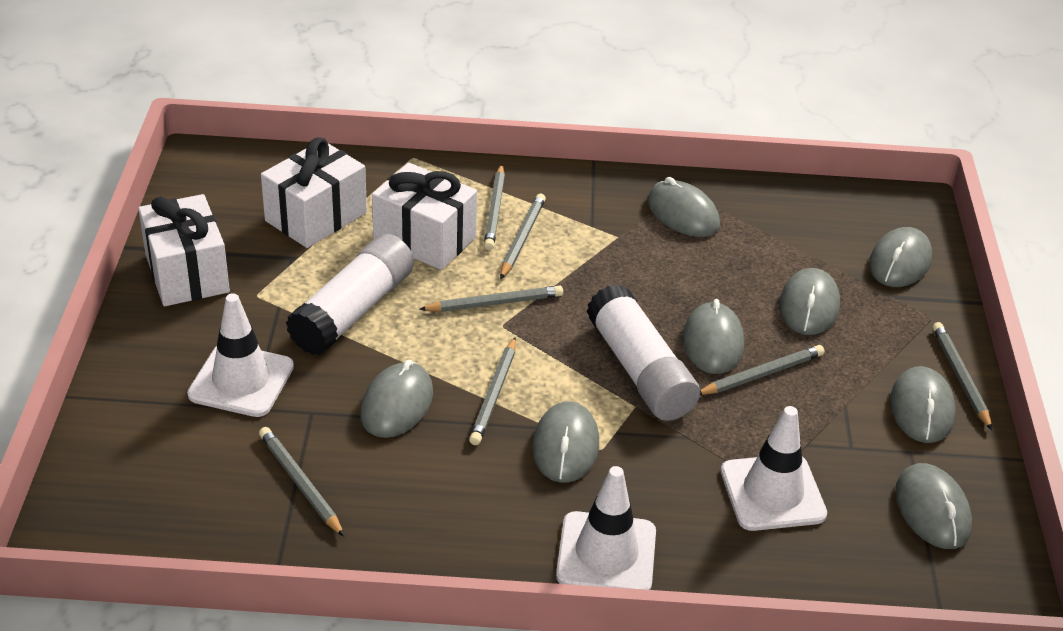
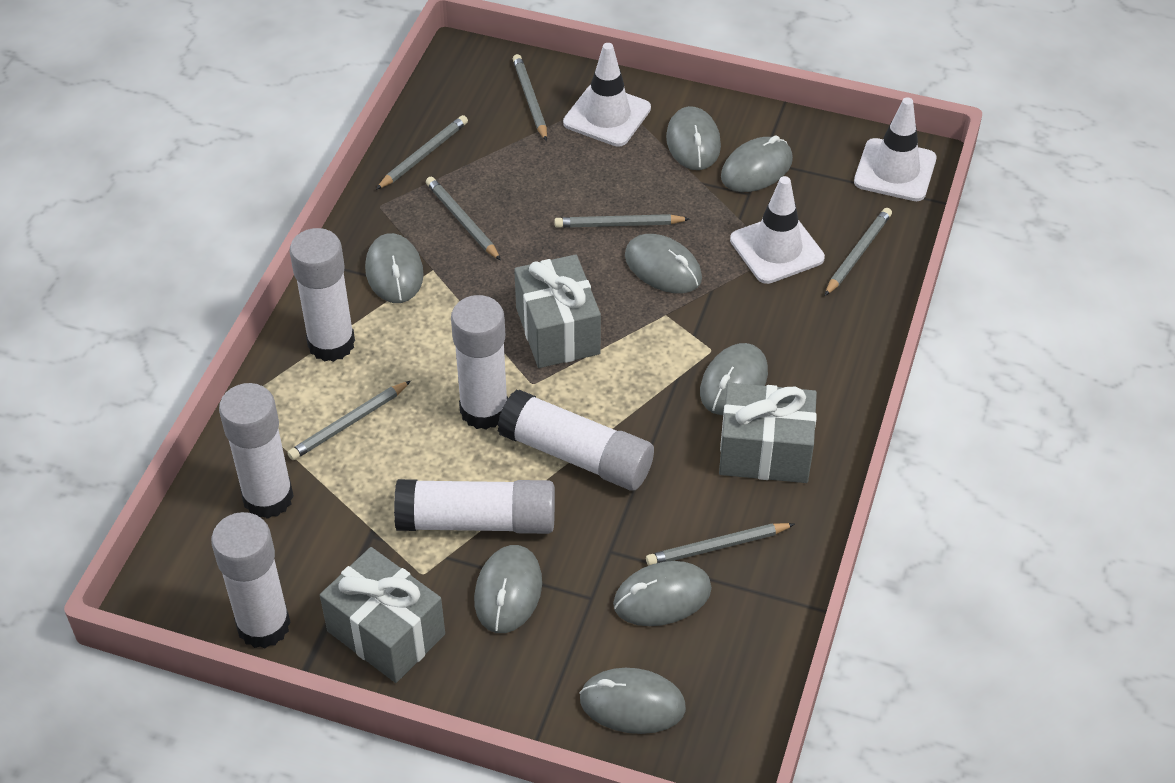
grey gift: 0 -> 3
white gift: 3 -> 0
white glue stick: 2 -> 6

